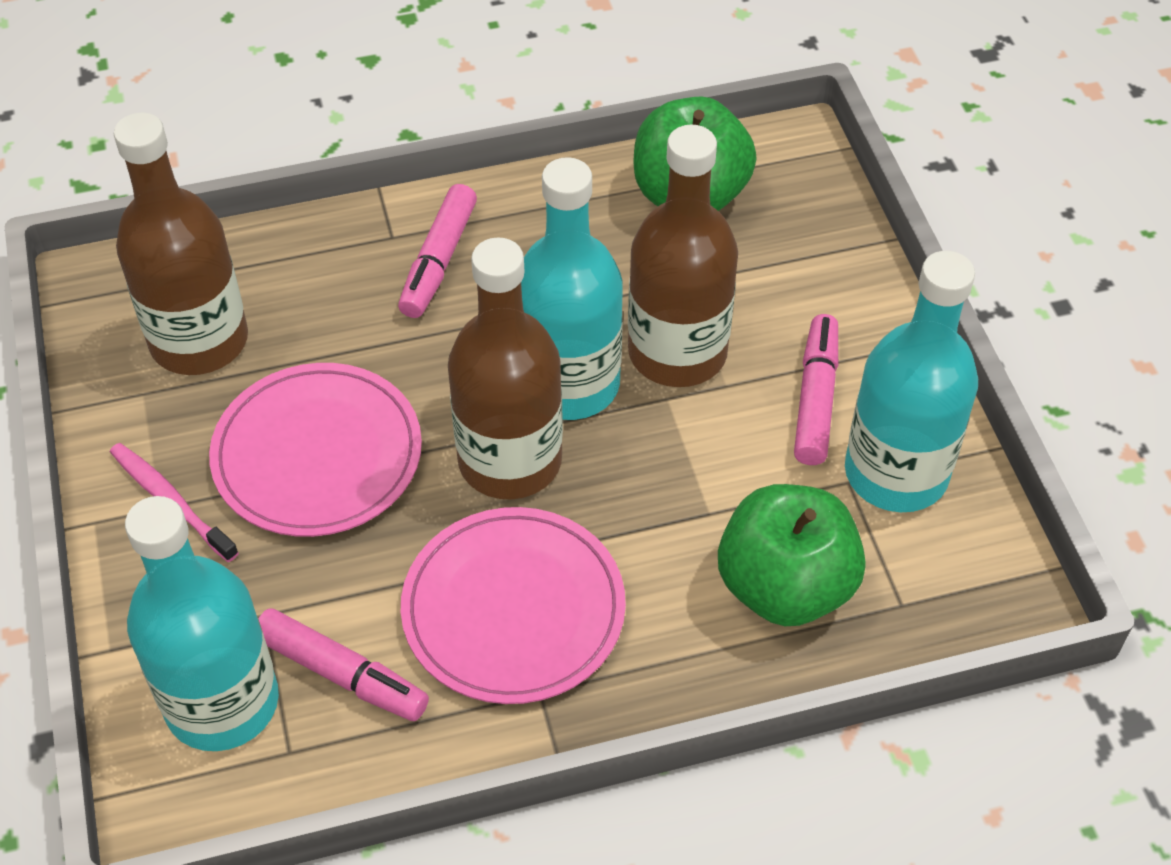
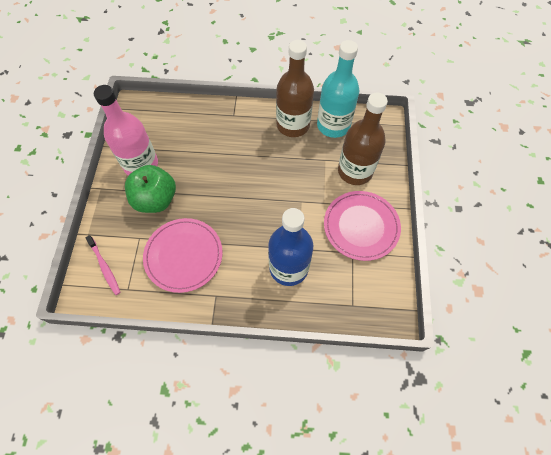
blue bottle: 0 -> 1
brown bottle: 3 -> 2
green apple: 2 -> 1
pink bottle: 0 -> 1
pink marker: 3 -> 0
turquoise bottle: 3 -> 1

